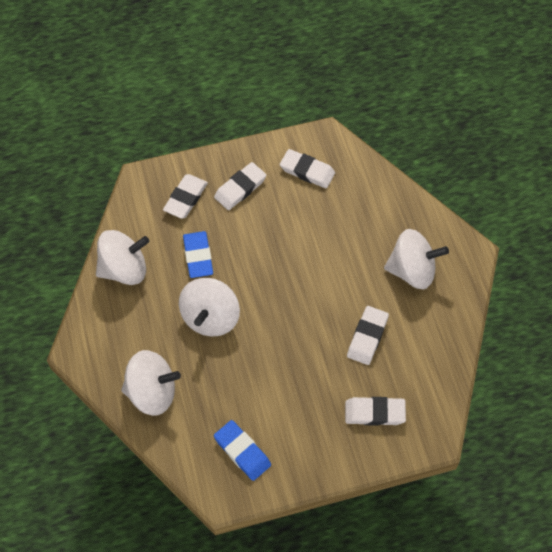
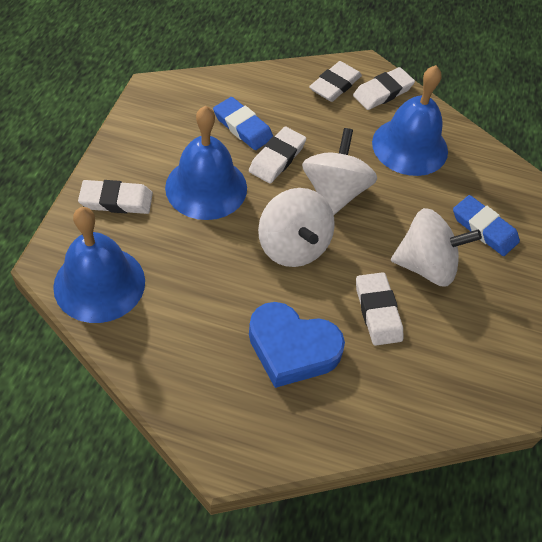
blue bell: 0 -> 3
blue heart: 0 -> 1
white spinning top: 4 -> 3

